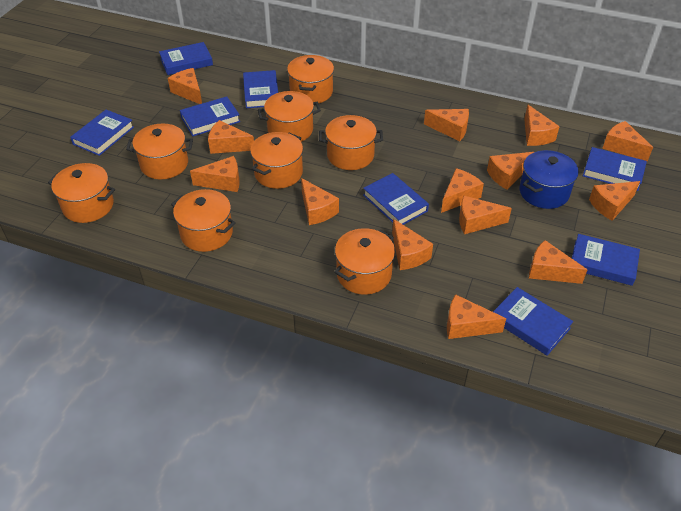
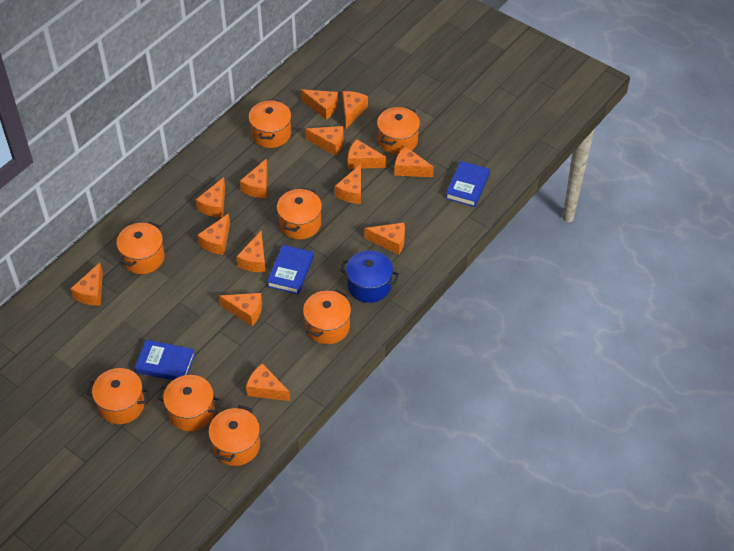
blue book: 8 -> 3

